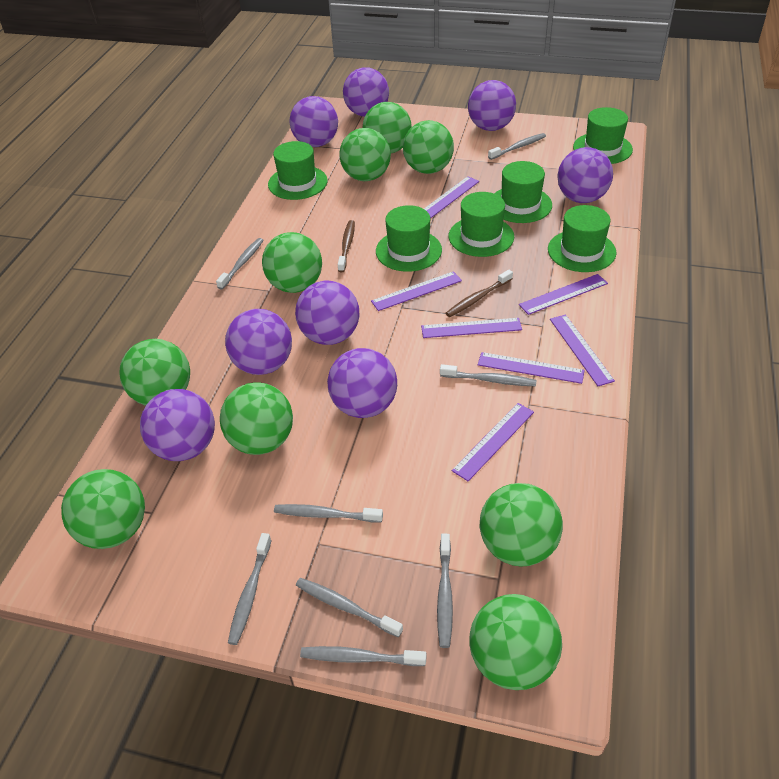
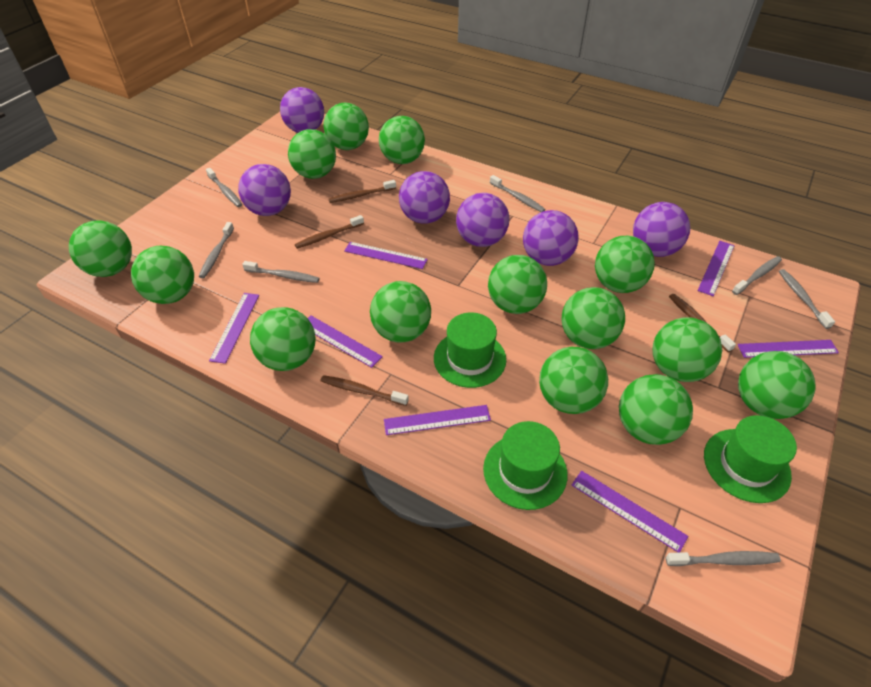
brown toothbrush: 2 -> 4
green ball: 9 -> 14
green hat: 6 -> 3
grey toothbrush: 8 -> 7
purple ball: 8 -> 6

